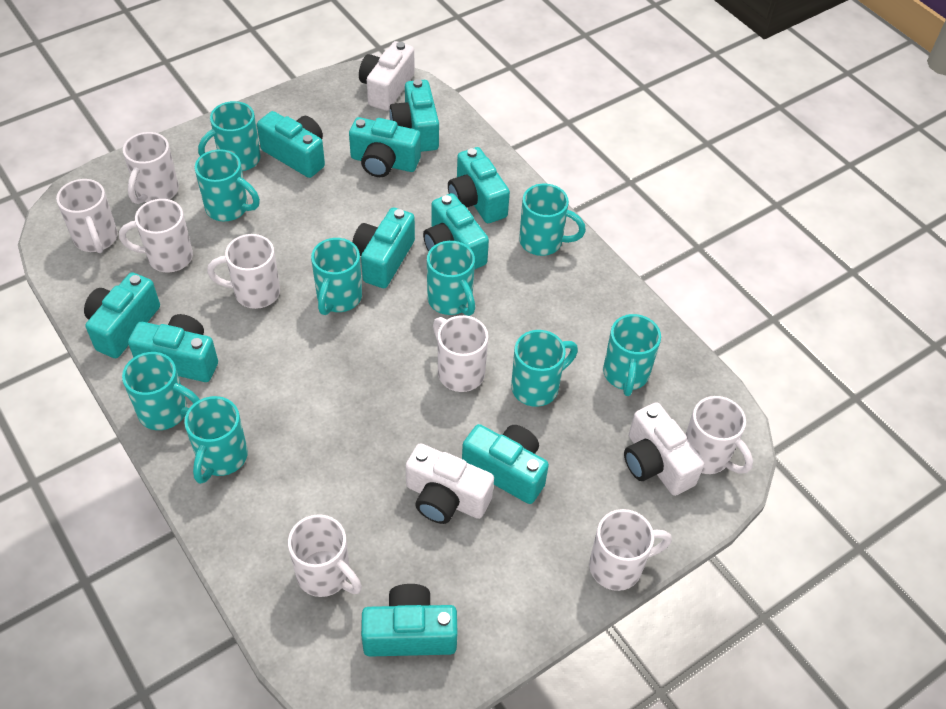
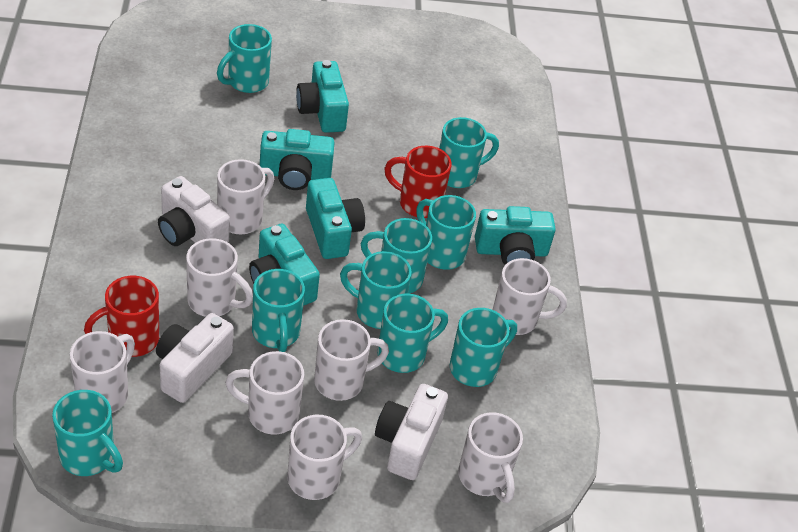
red mug: 0 -> 2
turquoise camera: 10 -> 5

